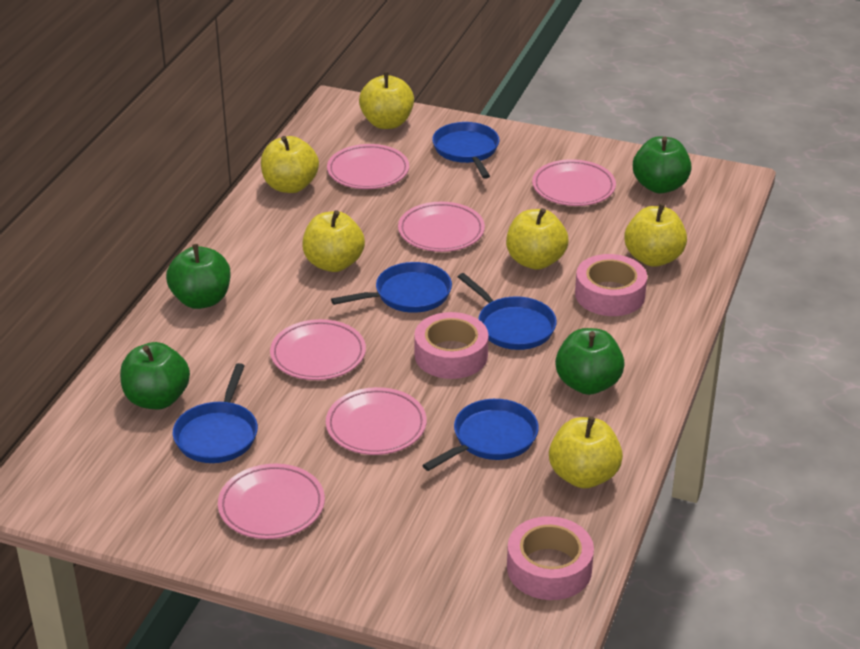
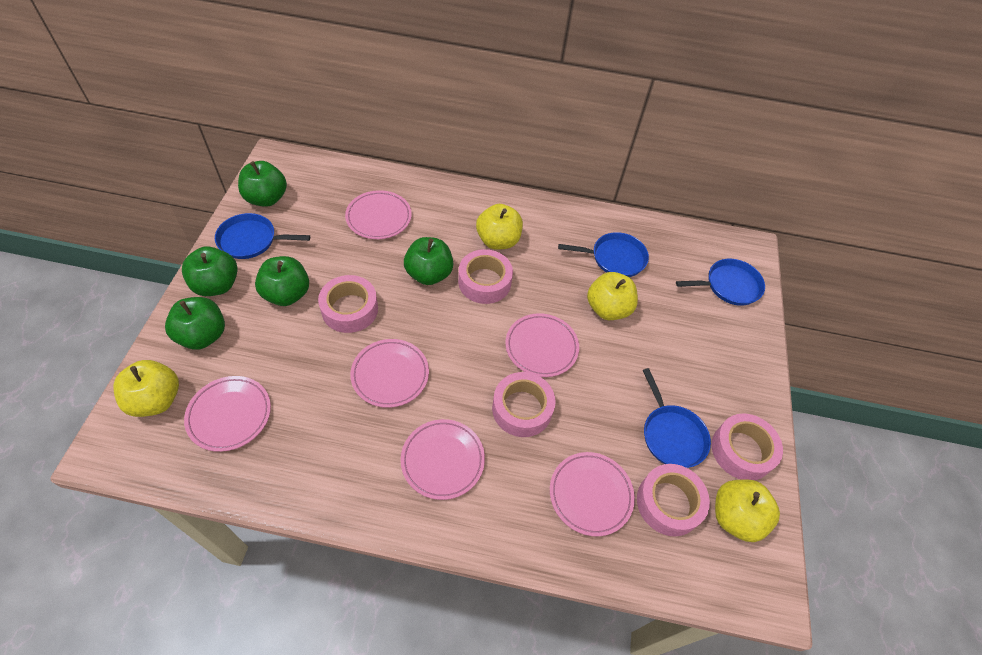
blue pan: 5 -> 4
green apple: 4 -> 5
pink tape: 3 -> 5
yellow apple: 6 -> 4

